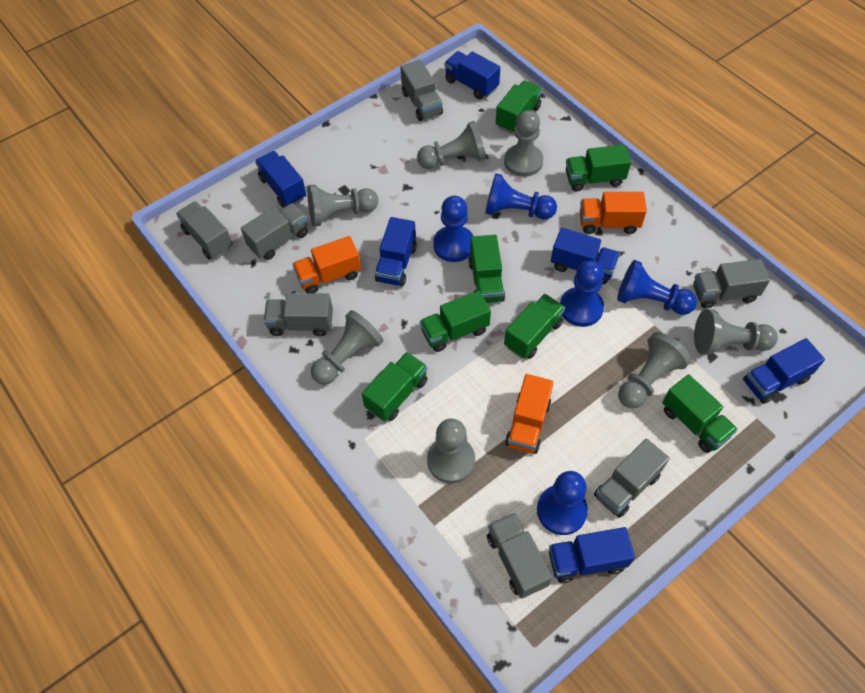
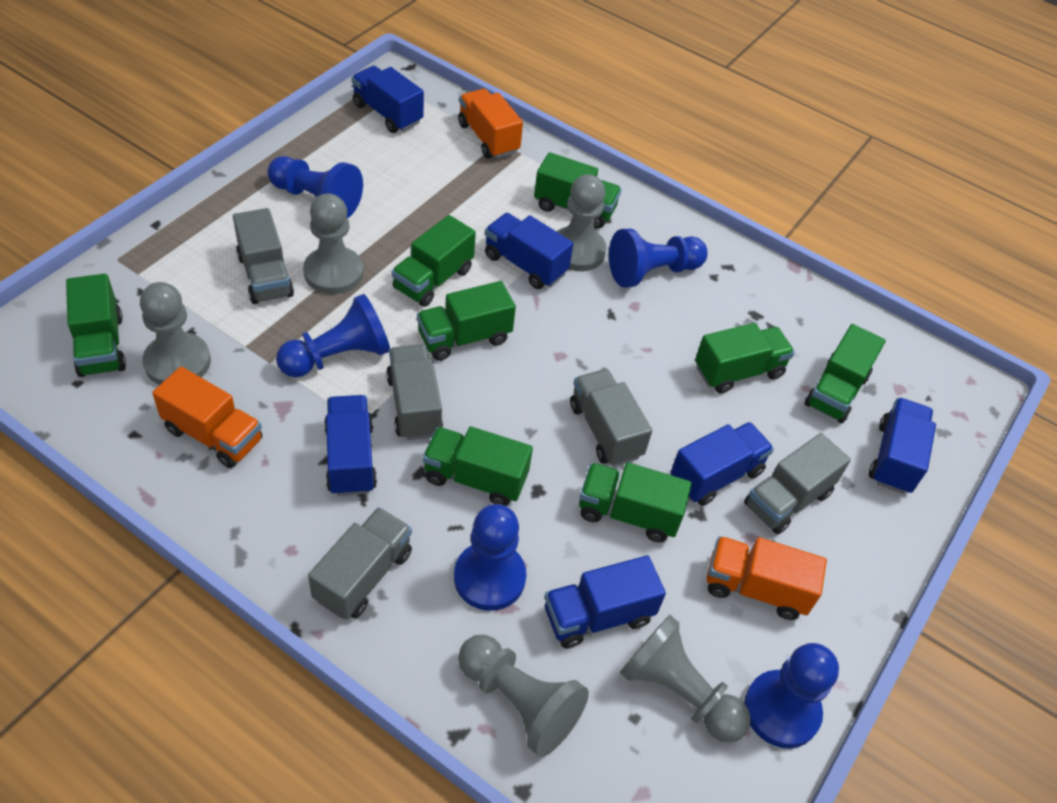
green truck: 7 -> 8
grey pawn: 7 -> 5
grey truck: 7 -> 5

